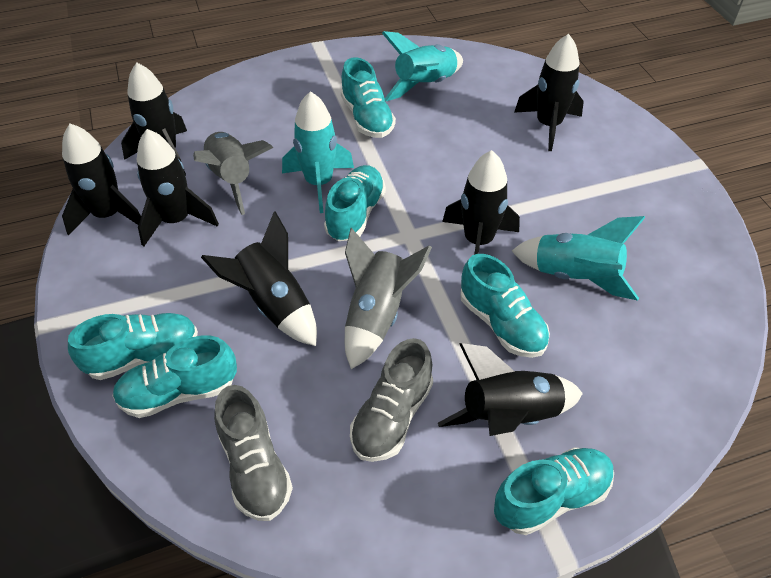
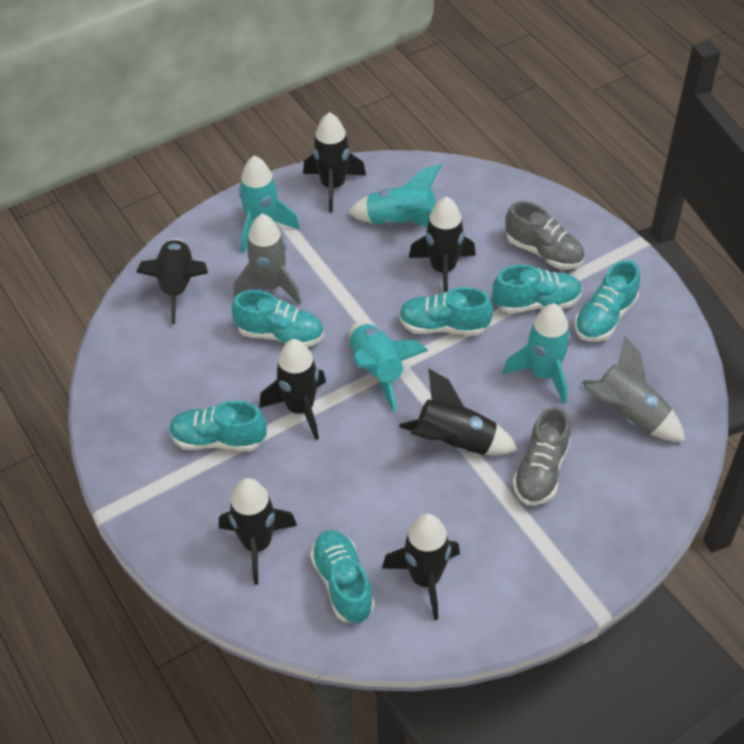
turquoise rocket: 3 -> 4

